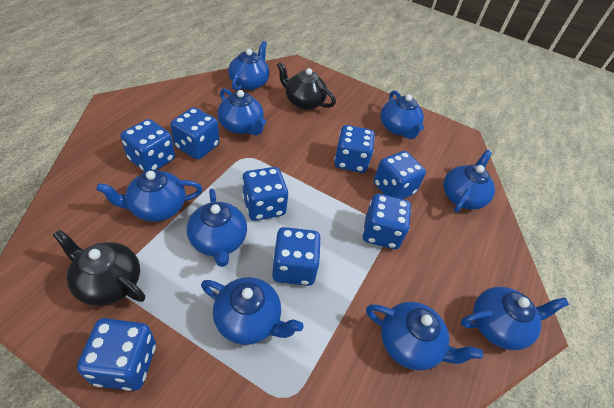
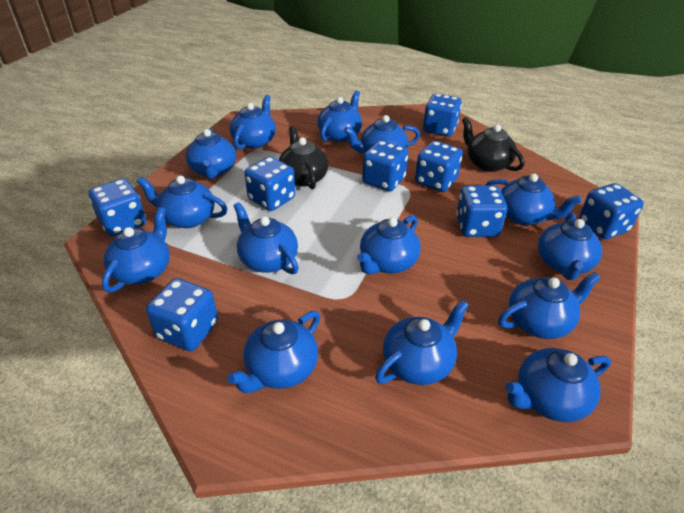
blue teapot: 9 -> 14

